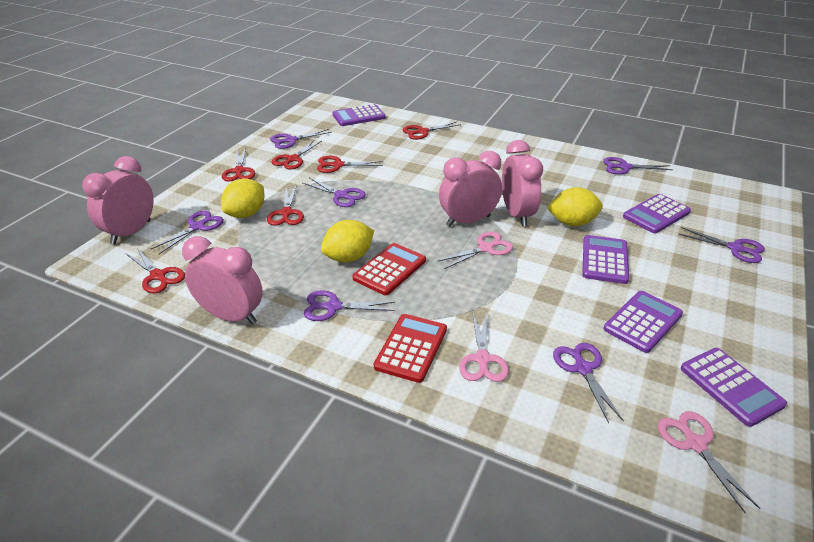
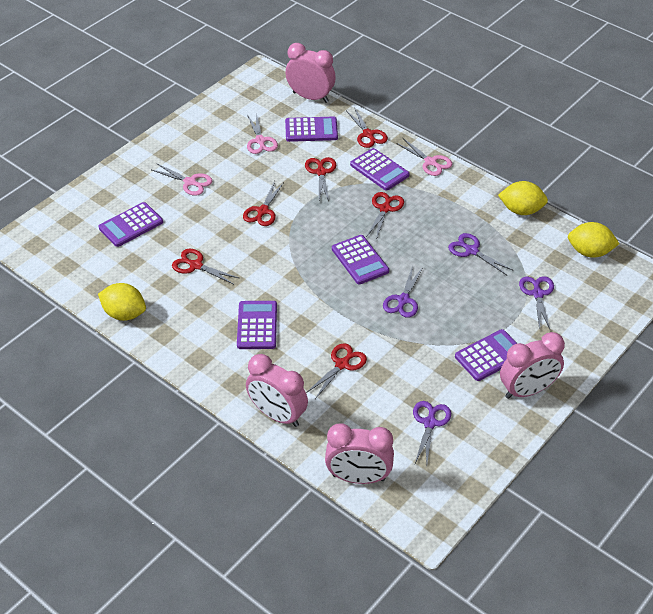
purple calculator: 5 -> 6
purple scissors: 7 -> 4
red calculator: 2 -> 0

